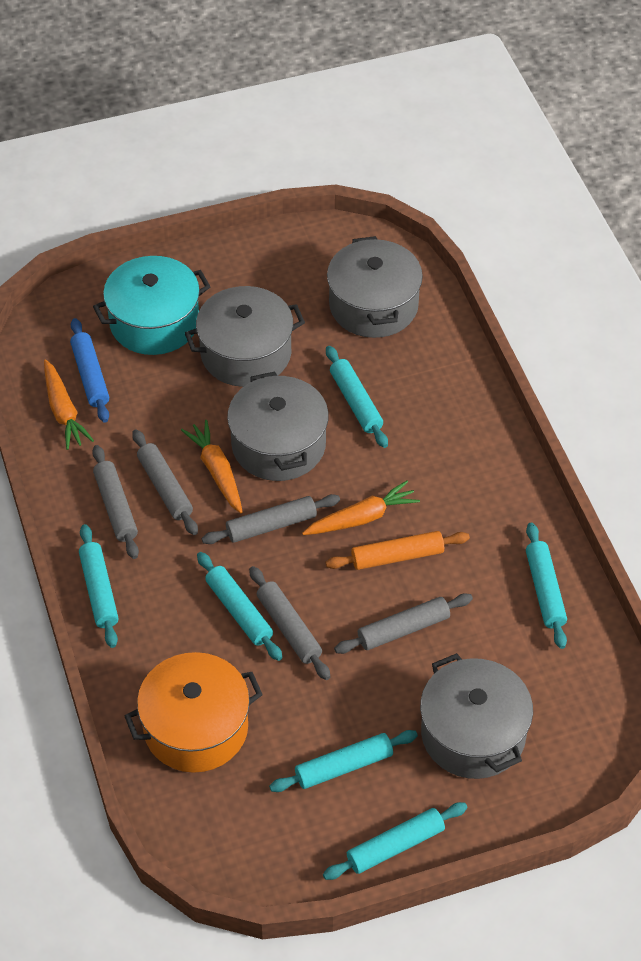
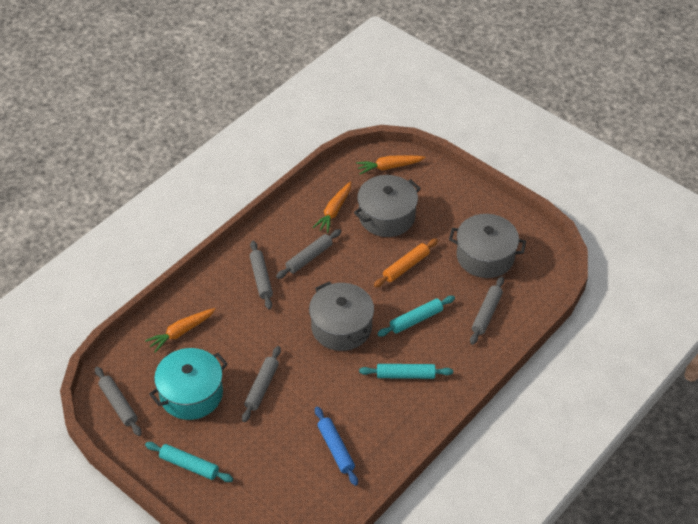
grey pot: 4 -> 3
orange pot: 1 -> 0
turquoise rolling pin: 6 -> 3

